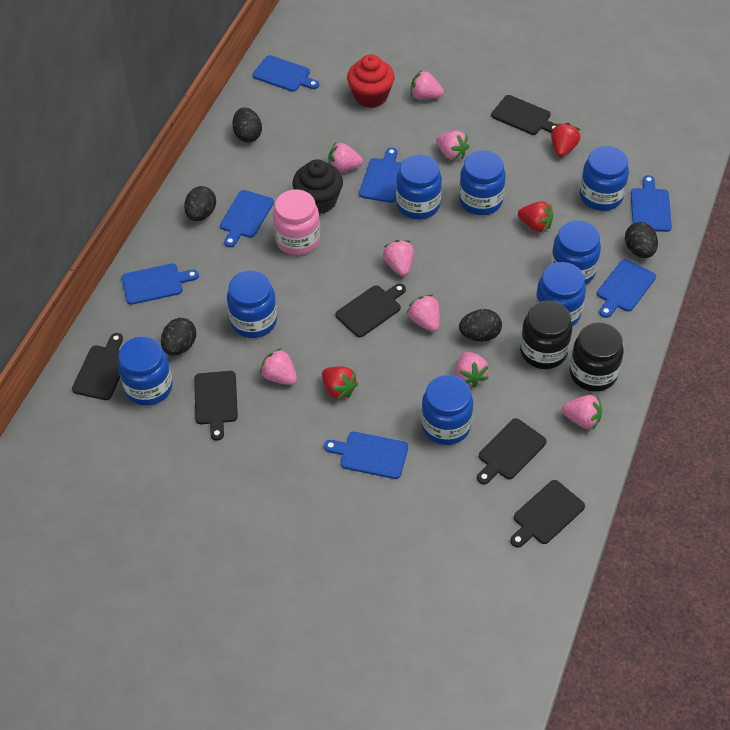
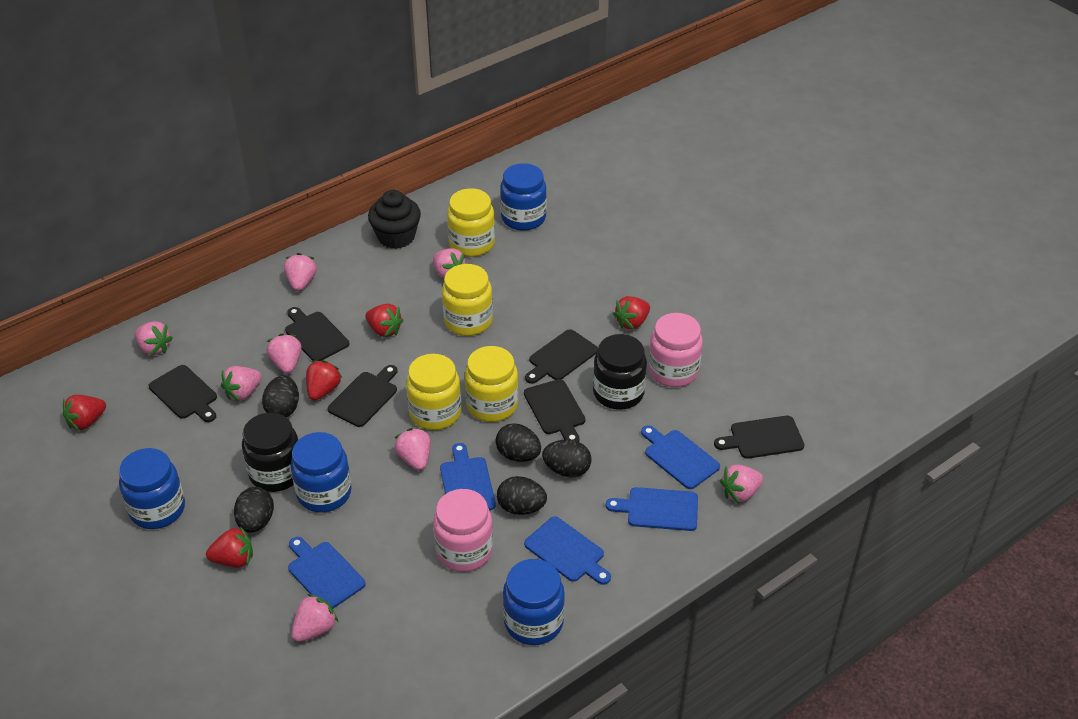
blue cutting board: 7 -> 5
blue jar: 8 -> 4
pink jar: 1 -> 2
red cupcake: 1 -> 0
red strawberry: 3 -> 5
yellow jar: 0 -> 4

